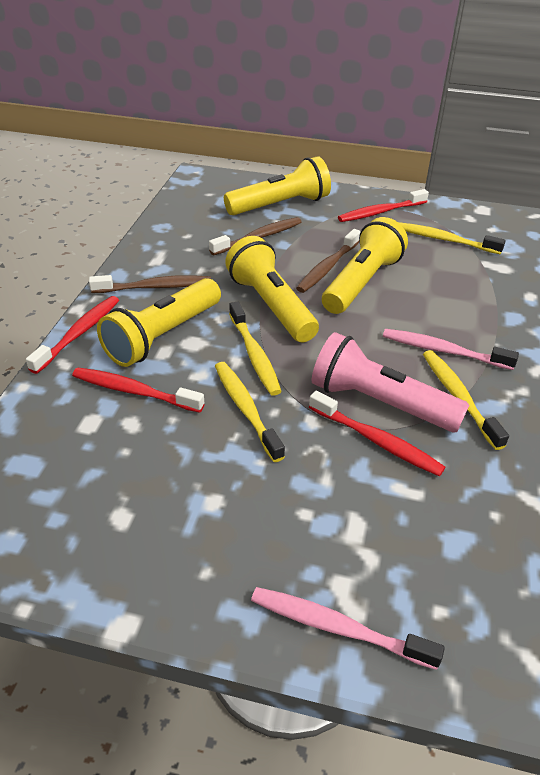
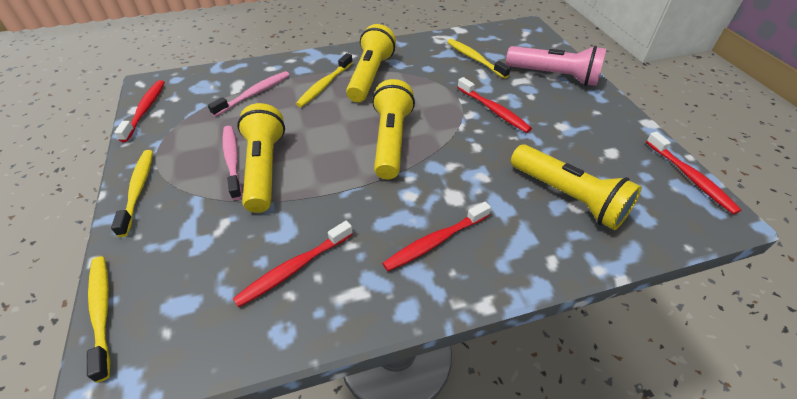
brown toothbrush: 3 -> 0
red toothbrush: 4 -> 5

